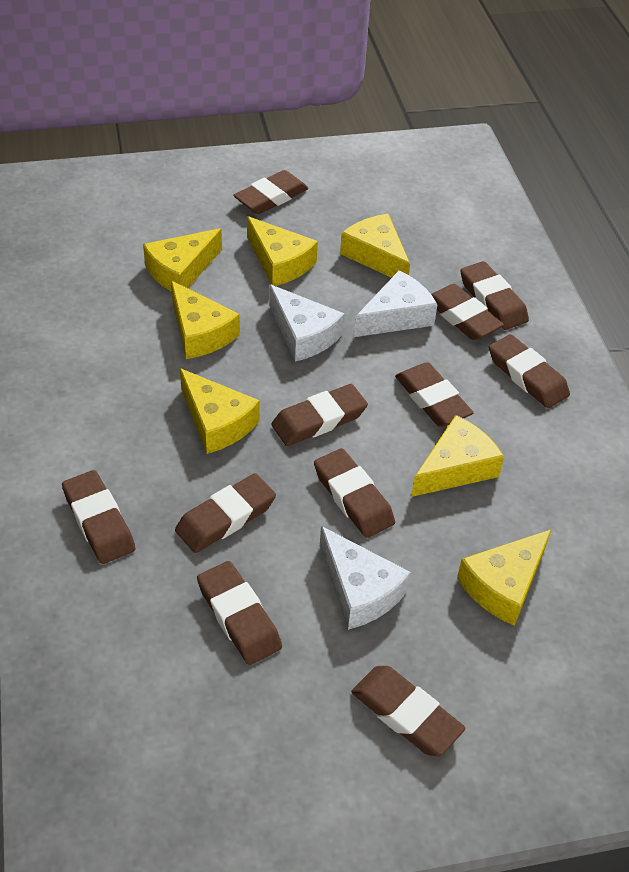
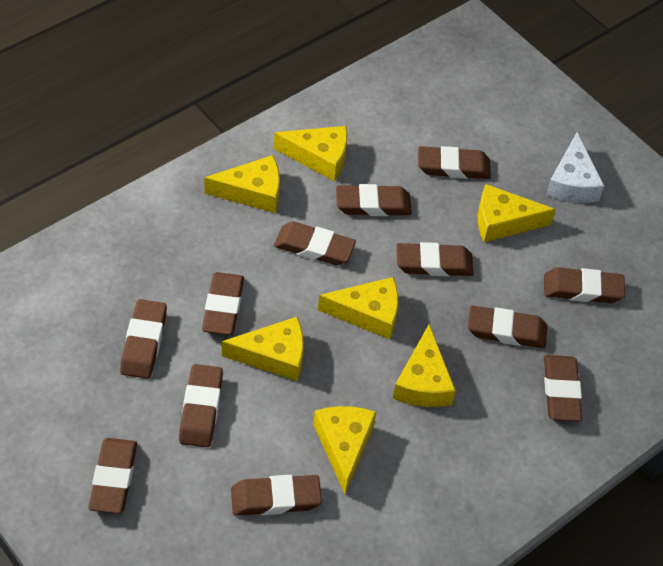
brown eraser: 11 -> 12
white cheese: 3 -> 1

